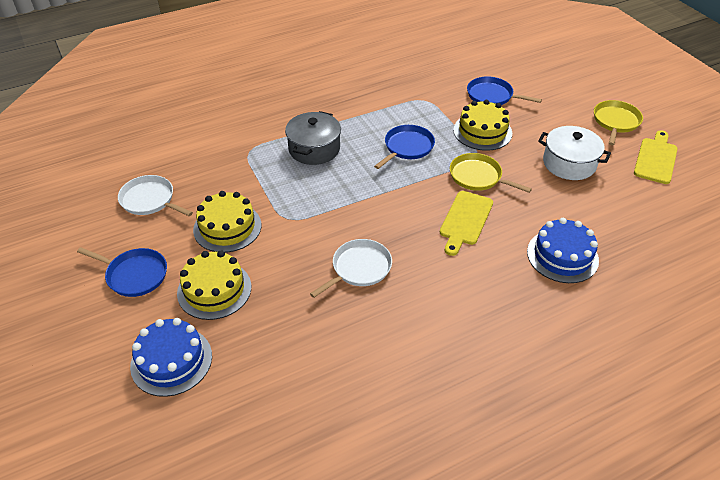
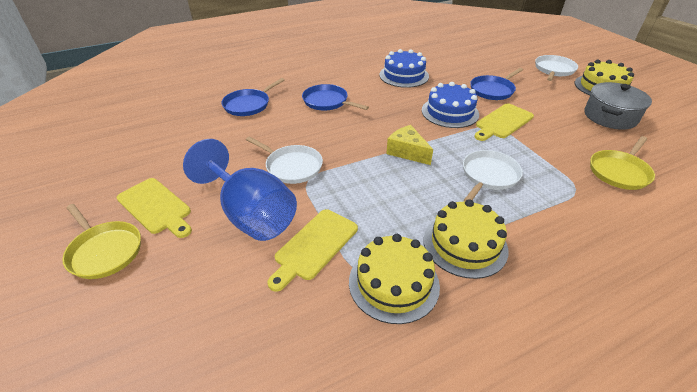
blue goblet: 0 -> 1
white pan: 2 -> 3
white pot: 1 -> 0
yellow cheese: 0 -> 1
yellow cutting board: 2 -> 3

